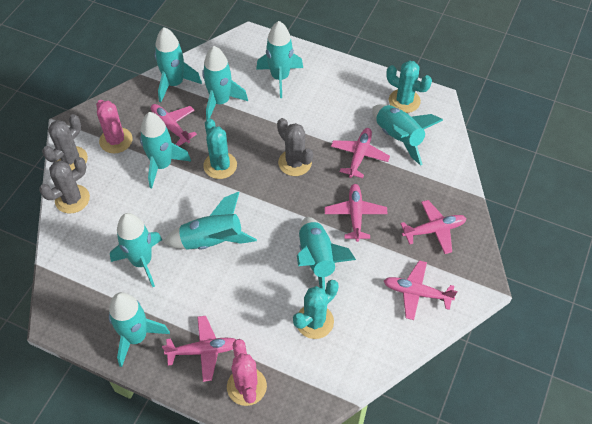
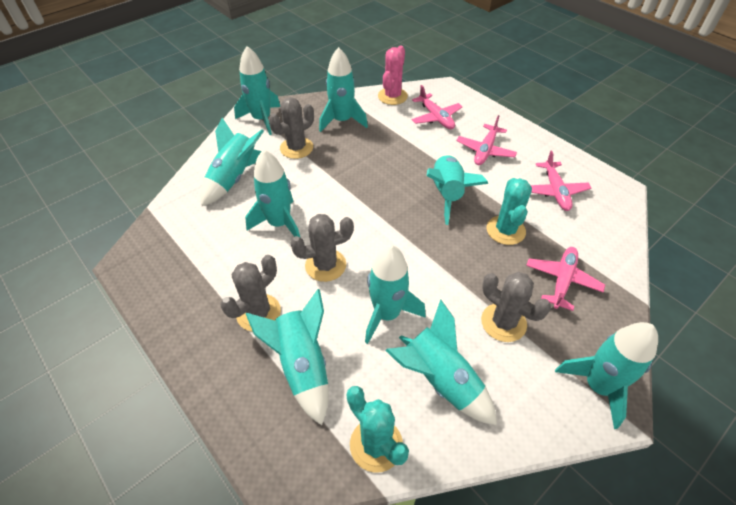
grey cactus: 3 -> 4
pink cactus: 2 -> 1
pink plane: 6 -> 4
turquoise cactus: 3 -> 2

